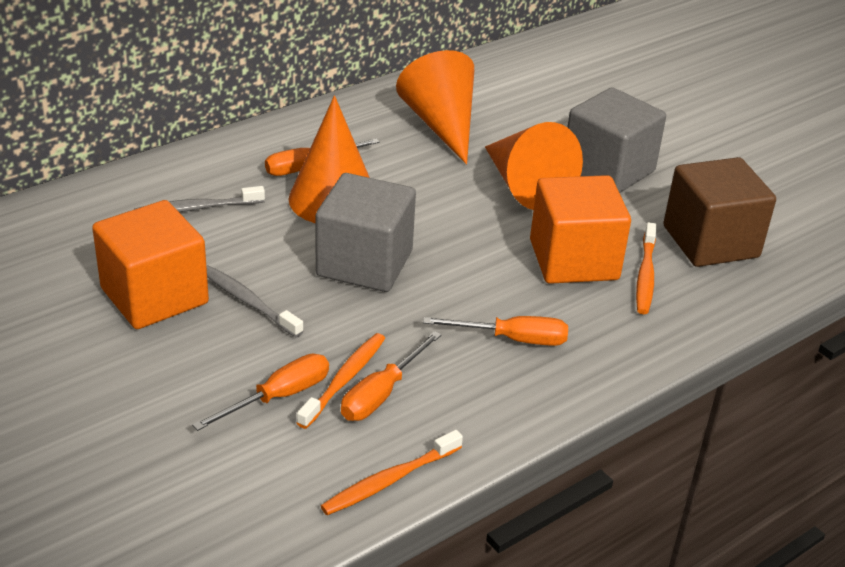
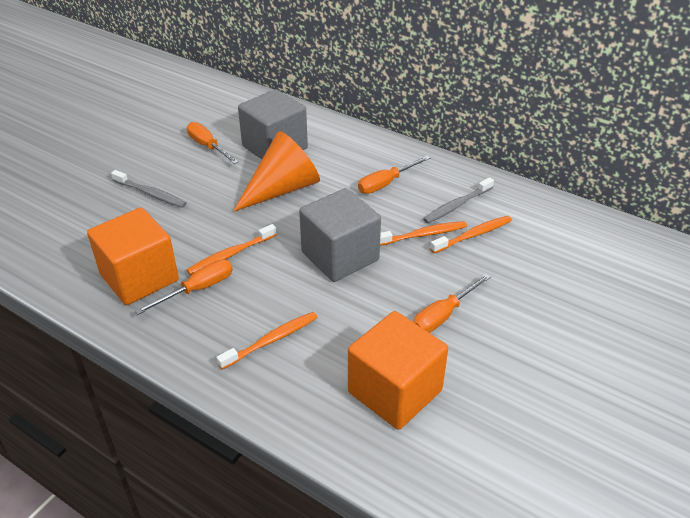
brown cube: 1 -> 0
orange cone: 3 -> 1
orange toothbrush: 3 -> 4

